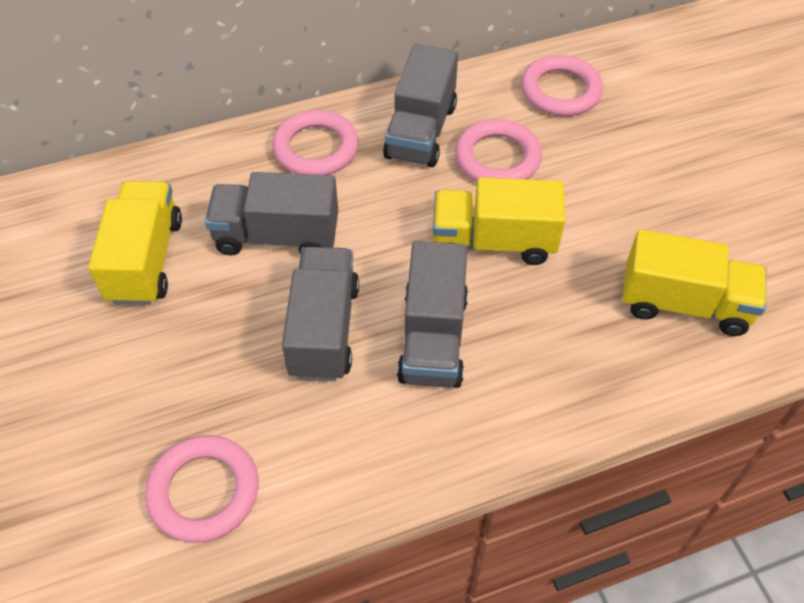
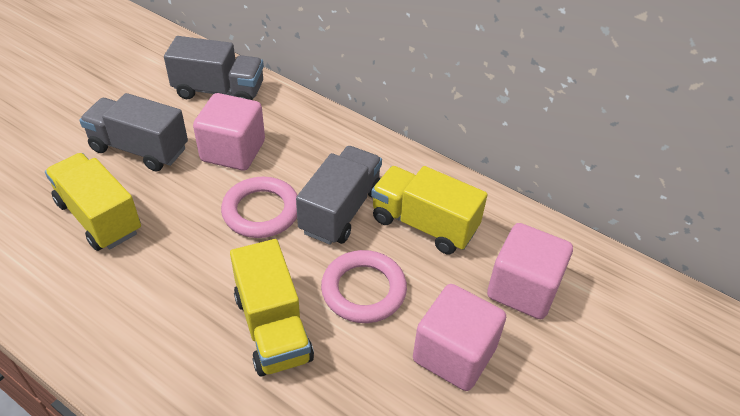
grey truck: 4 -> 3
pink cube: 0 -> 3
pink ring: 4 -> 2

